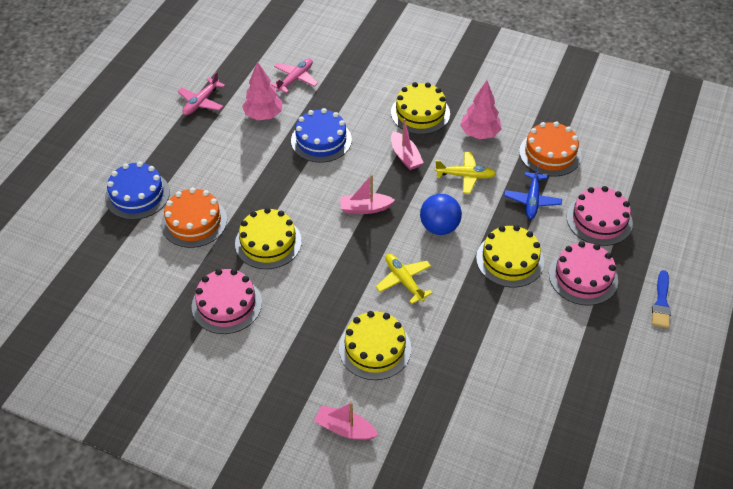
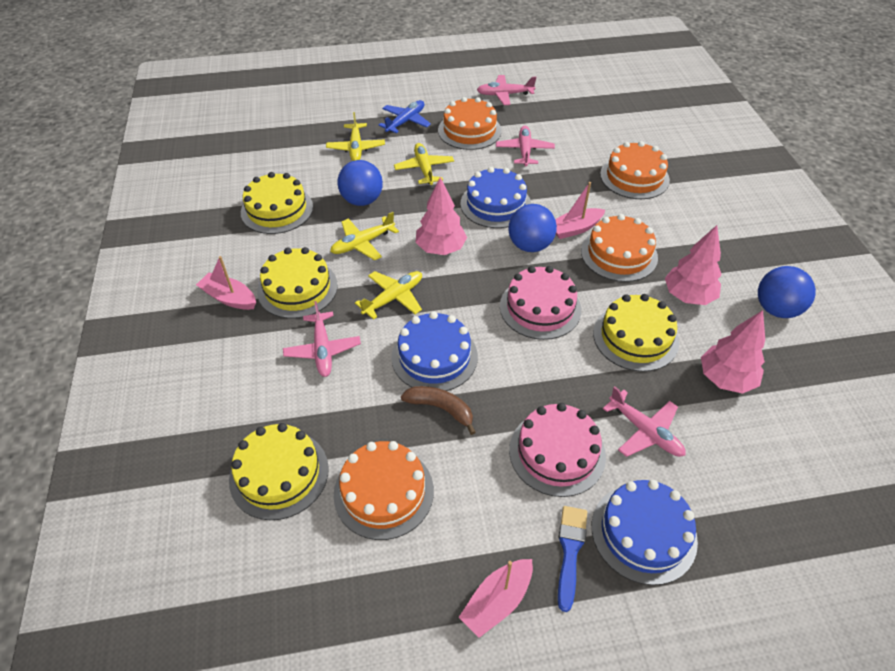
blue ball: 1 -> 3
blue cake: 2 -> 3
brown banana: 0 -> 1
orange cake: 2 -> 4
pink cake: 3 -> 2
pink plane: 2 -> 4
pink tree: 2 -> 3
yellow plane: 2 -> 4

